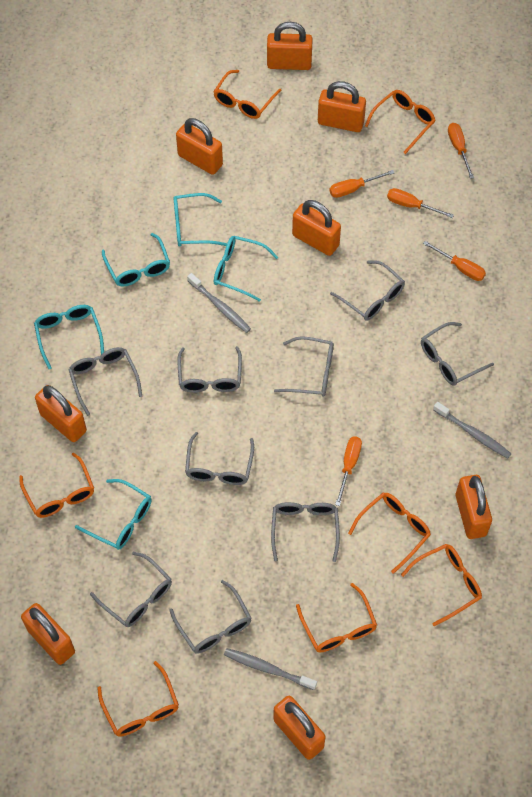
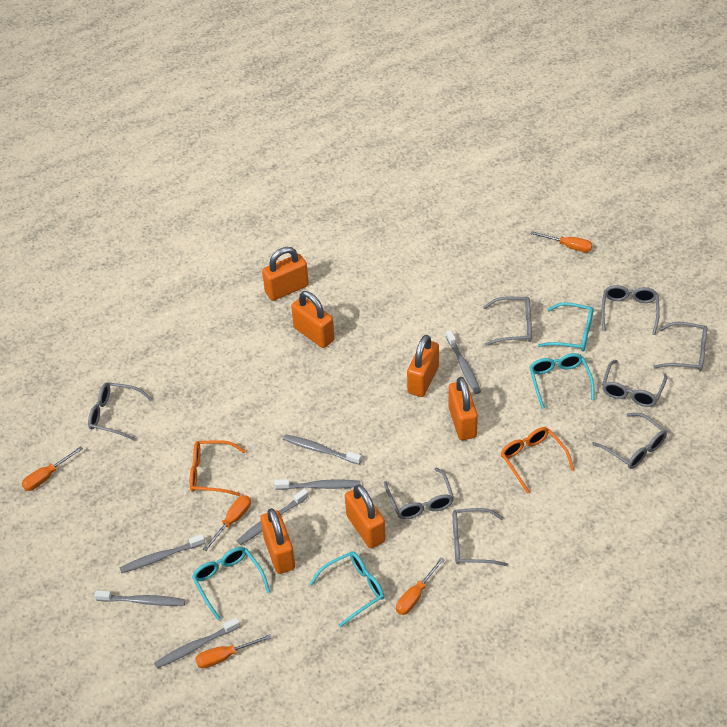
grey glasses: 9 -> 8
grey toothbrush: 3 -> 7
orange glasses: 7 -> 2
orange padlock: 8 -> 6
turquoise glasses: 5 -> 4

